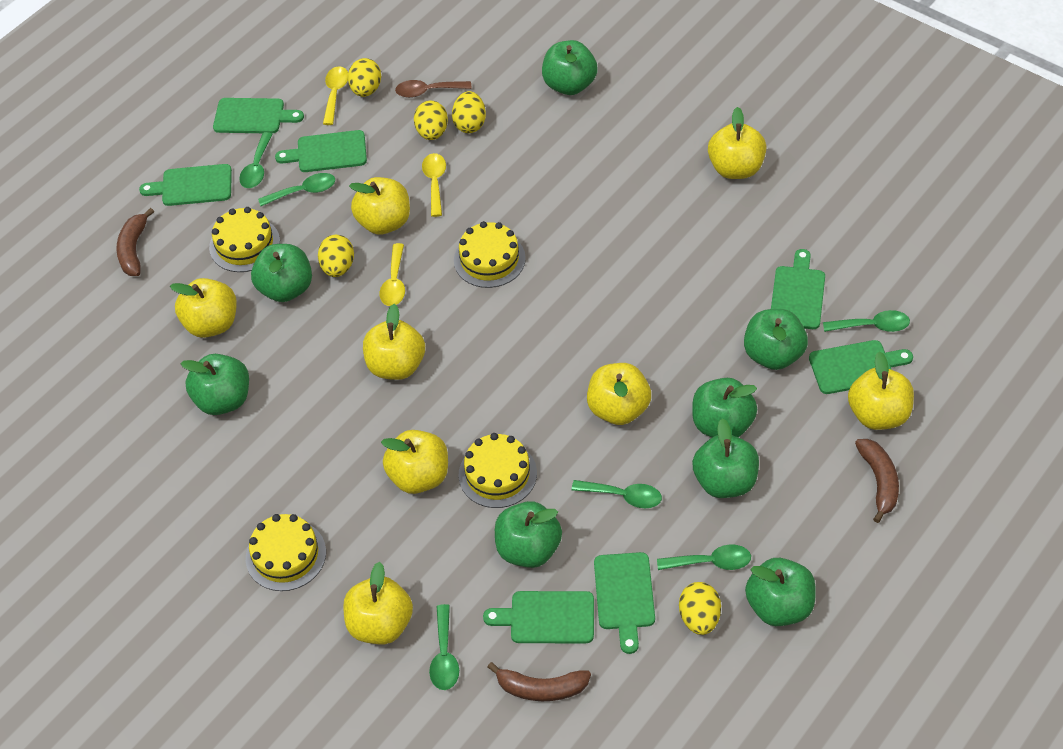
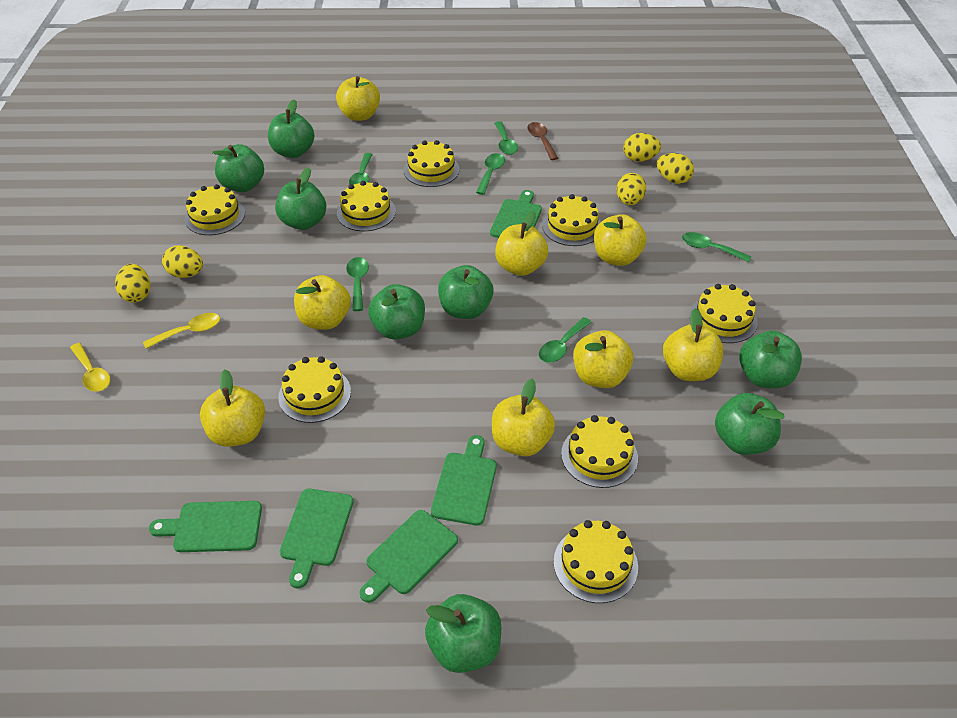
brown banana: 3 -> 0
green cutting board: 7 -> 5
yellow cake: 4 -> 8
yellow spoon: 3 -> 2

